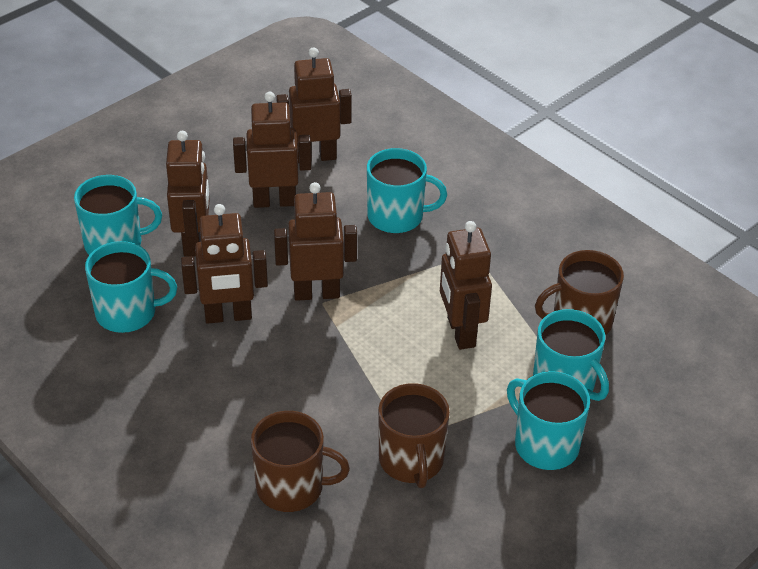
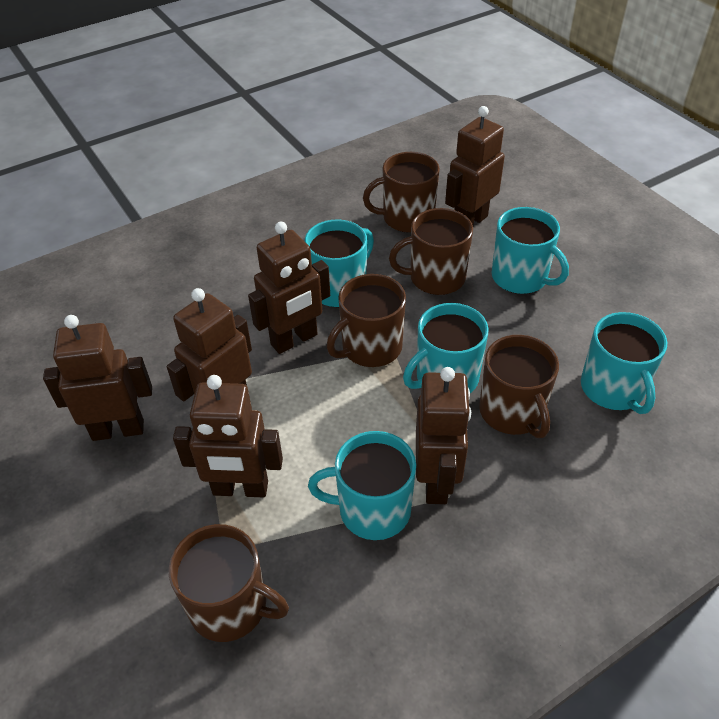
brown mug: 3 -> 5

